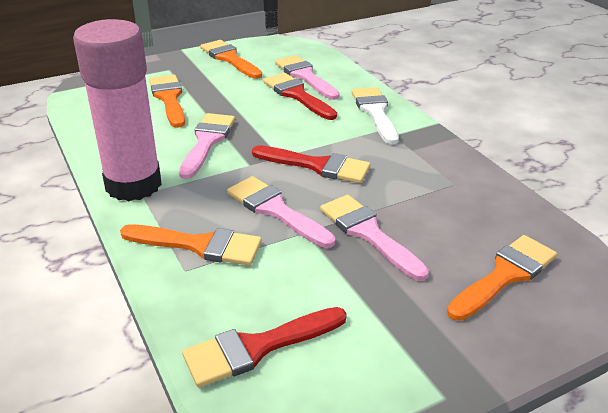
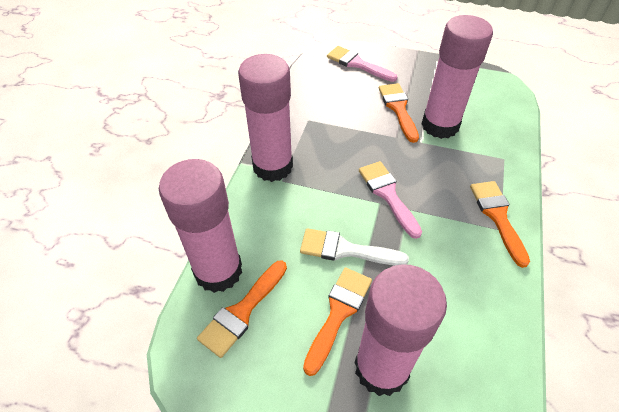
pink brush: 4 -> 2
pink glue stick: 1 -> 4
red brush: 3 -> 0

